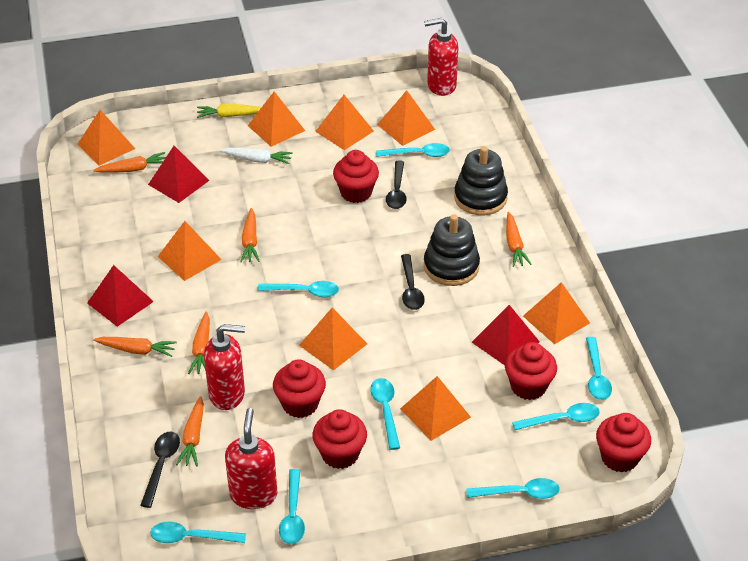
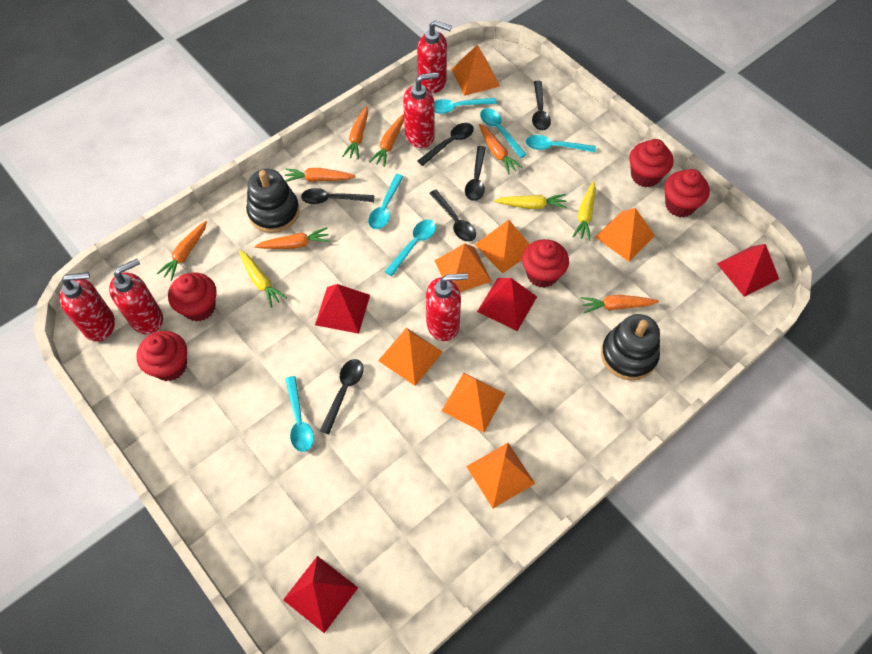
black spoon: 3 -> 6
orange carrot: 6 -> 7
orange pyramid: 8 -> 7
red pyramid: 3 -> 4
red soap dispenser: 3 -> 5
turquoise spoon: 8 -> 6
white carrot: 1 -> 0
yellow carrot: 1 -> 3

